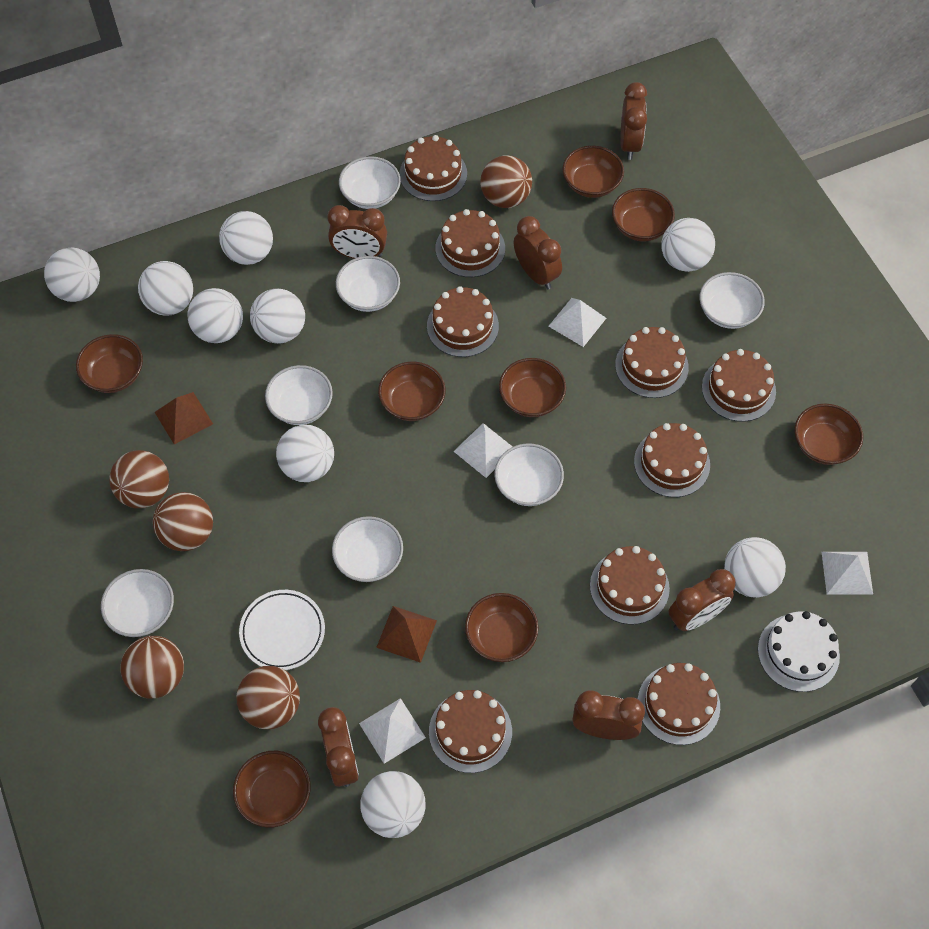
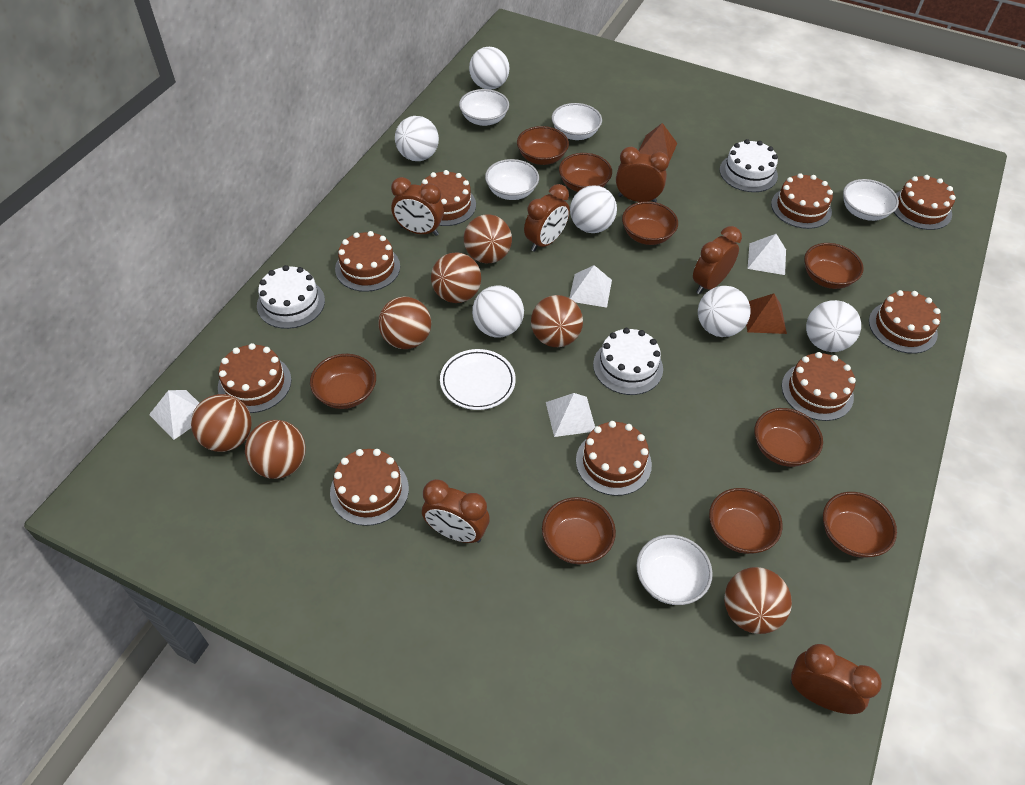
brown ball: 5 -> 7
brown bowl: 8 -> 9
white ball: 9 -> 6
white bowl: 7 -> 5
white cake: 1 -> 3

